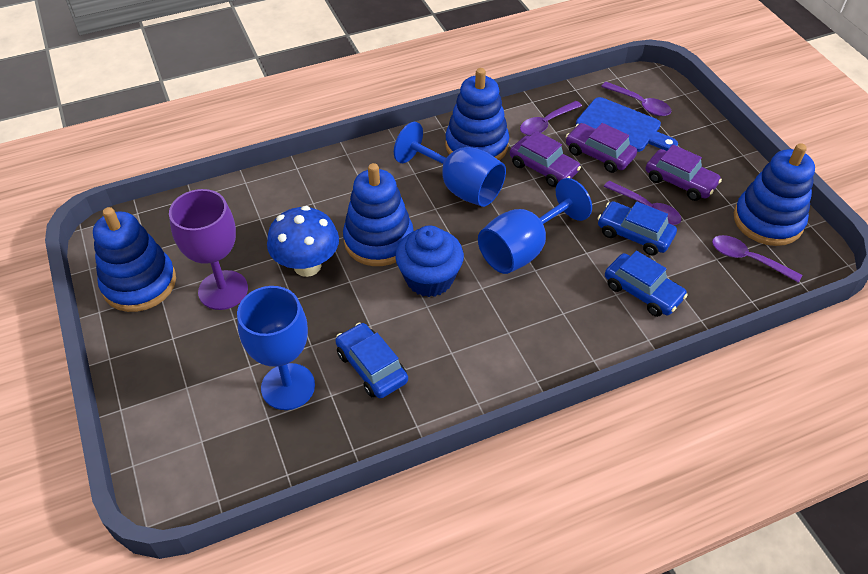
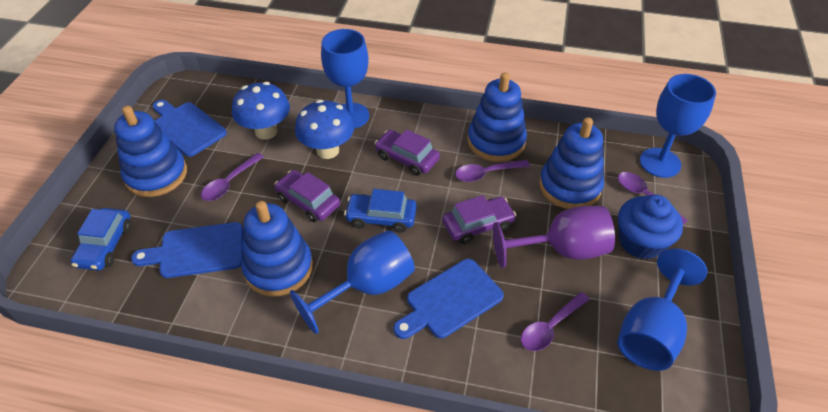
blue car: 3 -> 2
blue cutting board: 1 -> 3
blue goblet: 3 -> 4
blue mushroom: 1 -> 2

